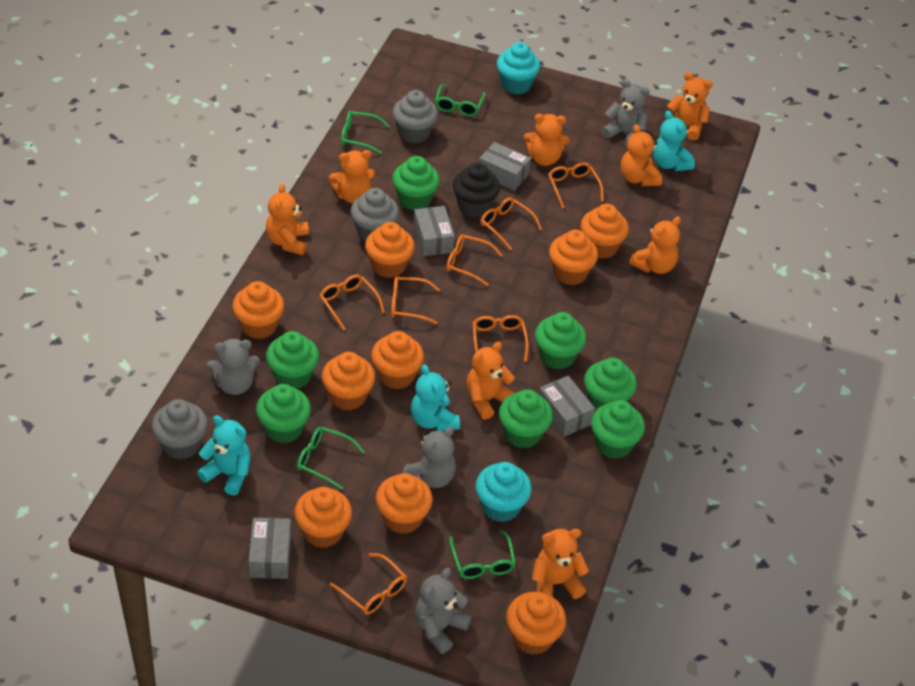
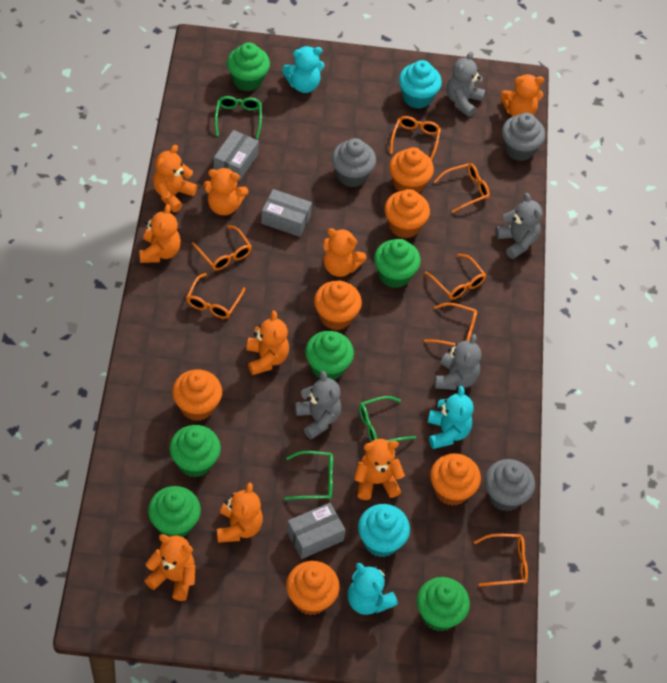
black cupcake: 1 -> 0
green cupcake: 7 -> 6
green glasses: 4 -> 3
grey box: 4 -> 3
orange cupcake: 9 -> 6
orange teddy bear: 8 -> 9

